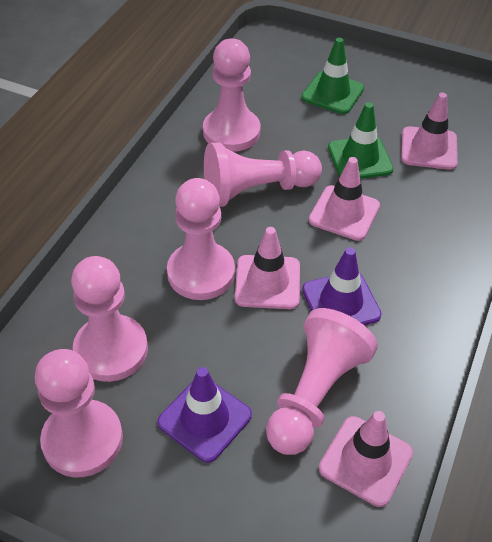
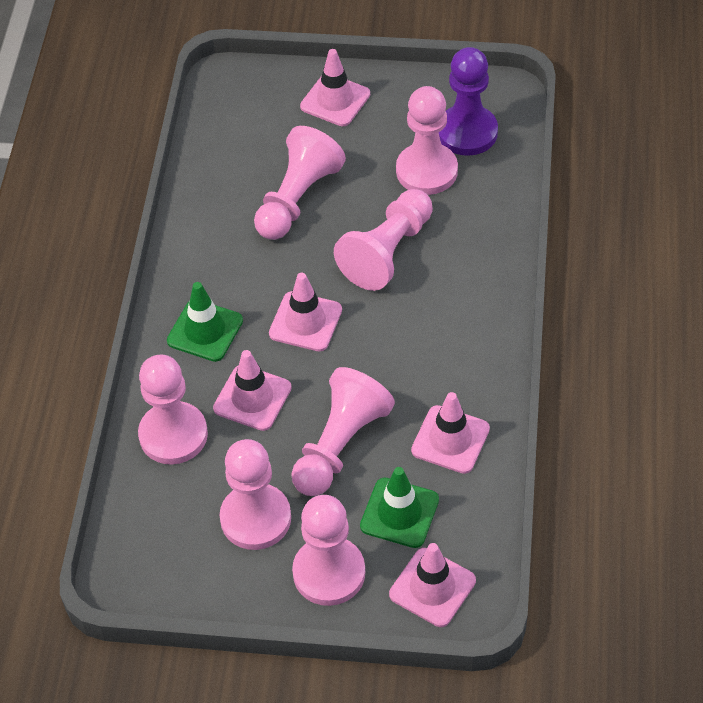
pink pawn: 6 -> 7
pink traffic cone: 4 -> 5
purple pawn: 0 -> 1
purple traffic cone: 2 -> 0

